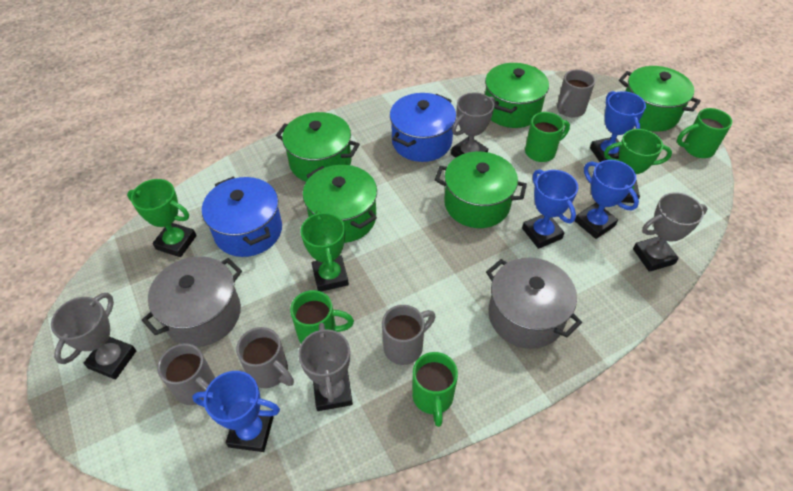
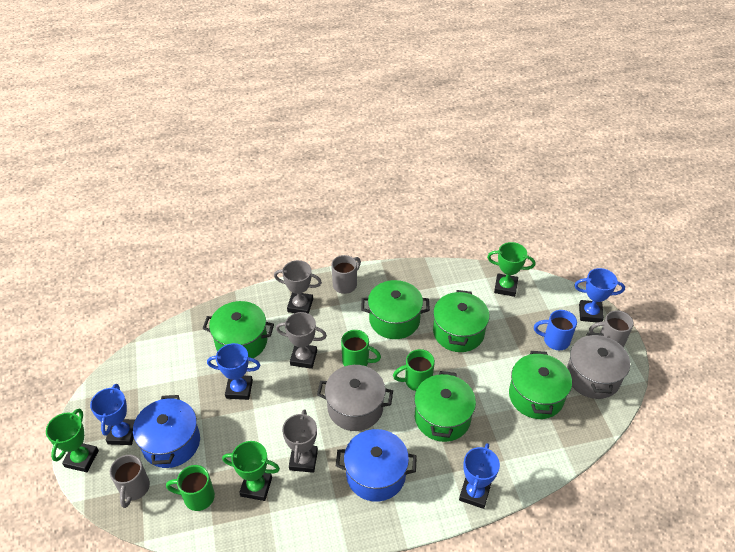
blue mug: 0 -> 1
green mug: 4 -> 3
grey mug: 4 -> 3
grey trophy: 4 -> 3

